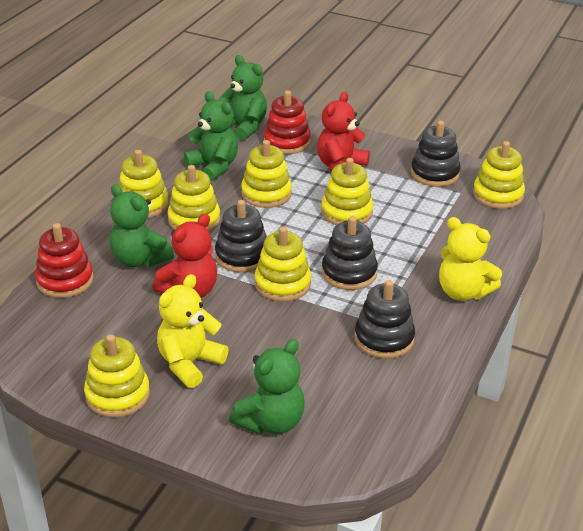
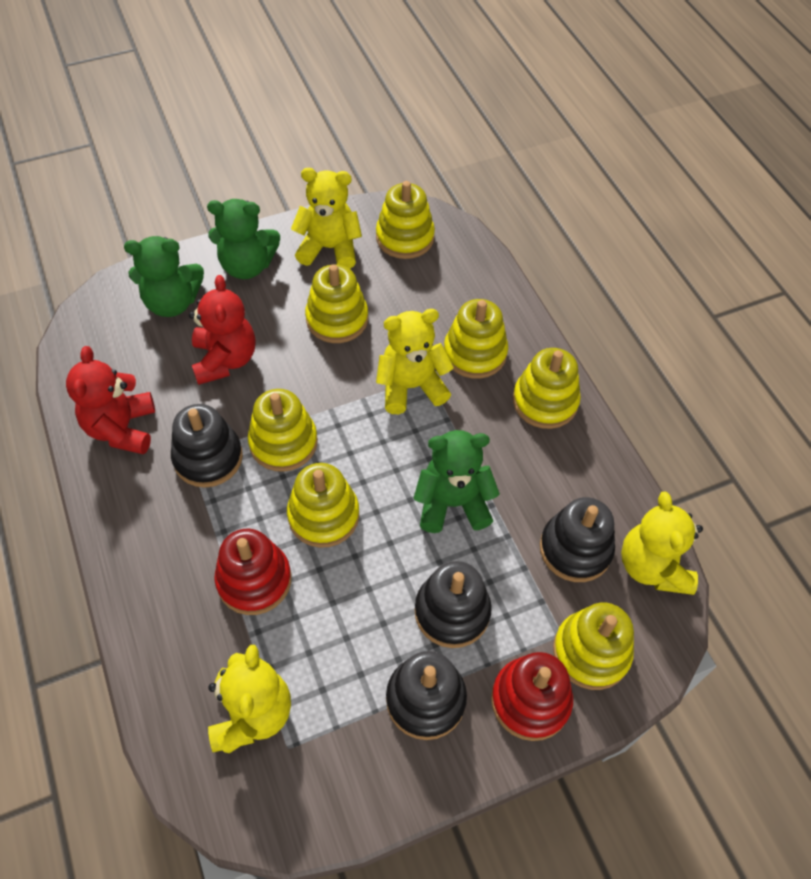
green teddy bear: 4 -> 3
yellow teddy bear: 2 -> 4

